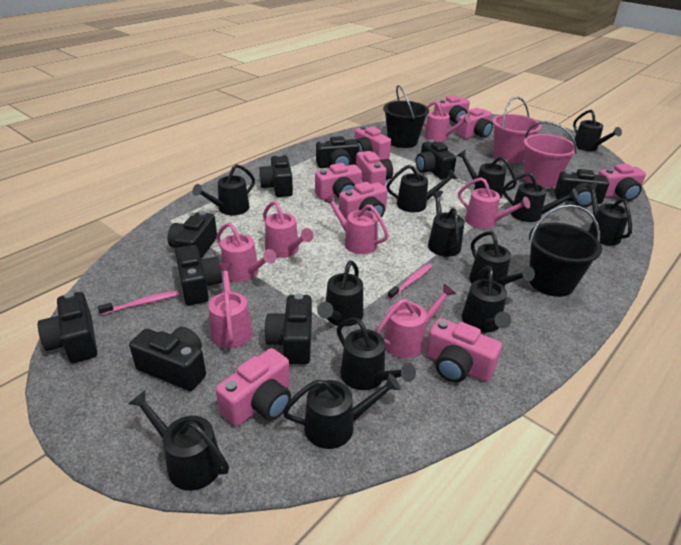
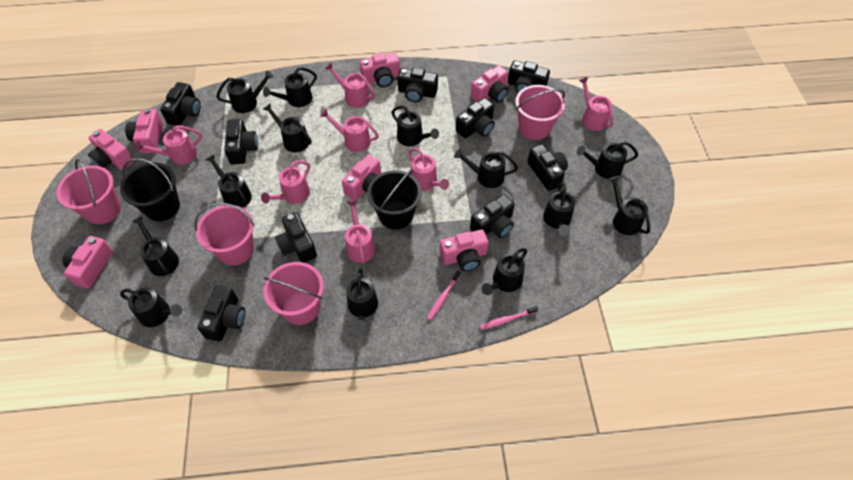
pink bucket: 2 -> 4
pink camera: 9 -> 7

